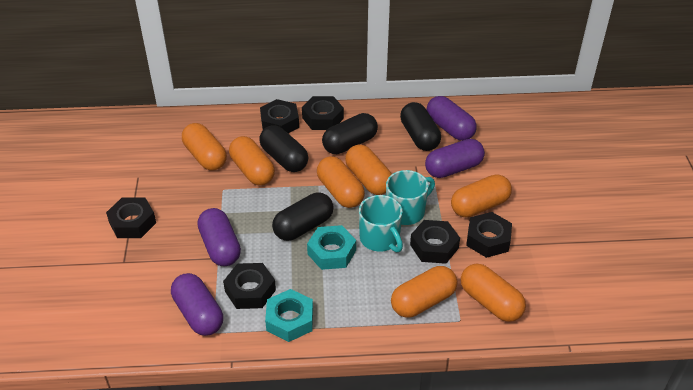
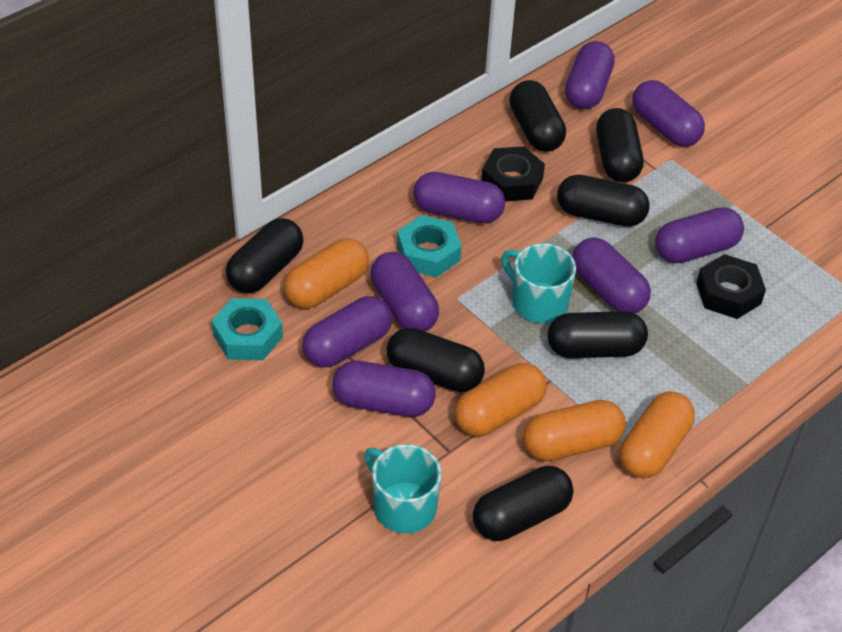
black capsule: 4 -> 7
black nut: 6 -> 2
orange capsule: 7 -> 4
purple capsule: 4 -> 8

